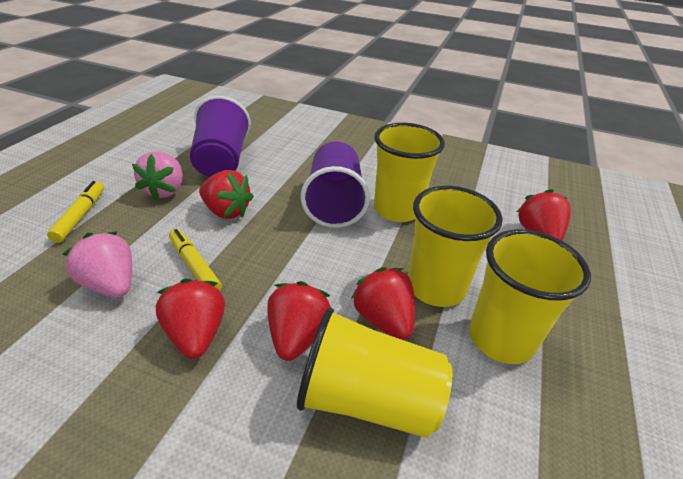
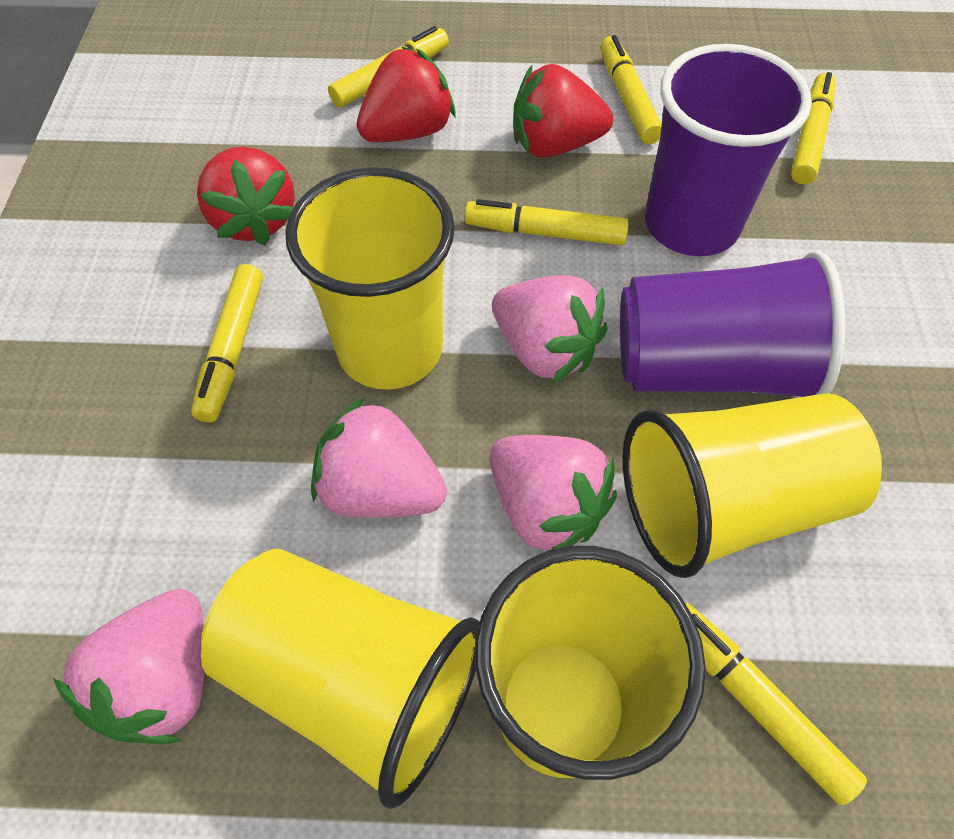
pink strawberry: 2 -> 4
red strawberry: 5 -> 3
yellow marker: 2 -> 6

